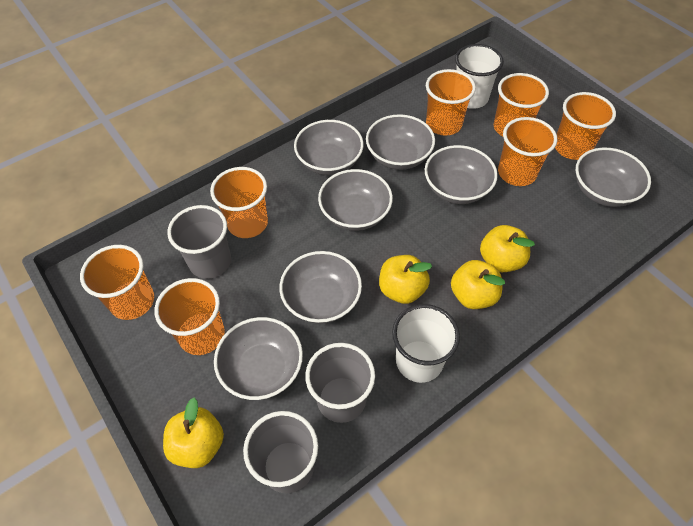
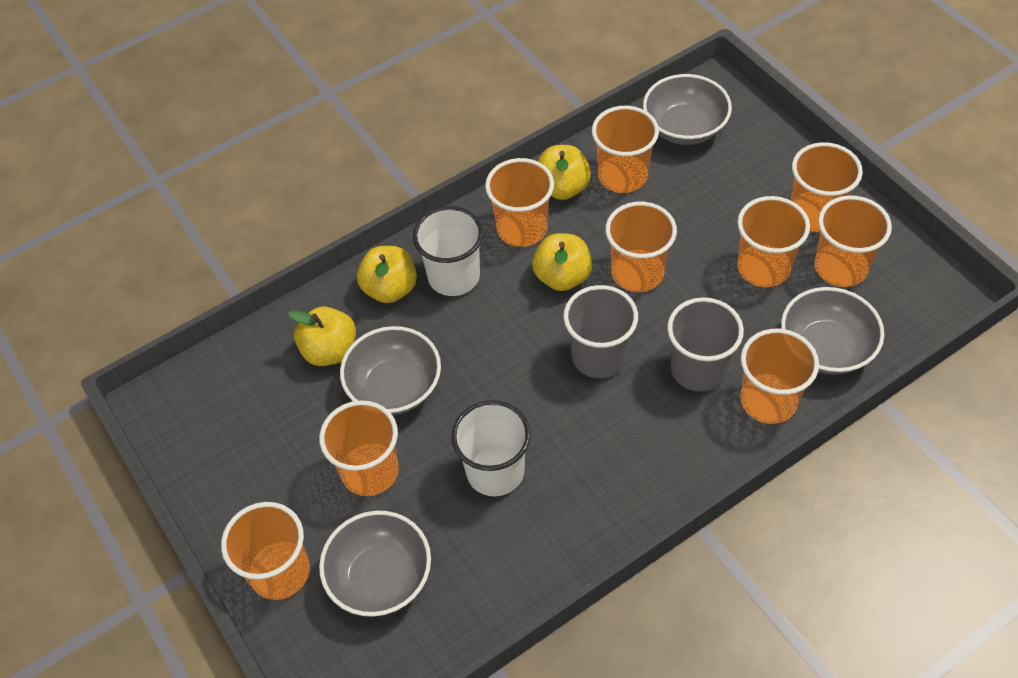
grey bowl: 7 -> 4
grey cup: 3 -> 2
orange cup: 7 -> 9

